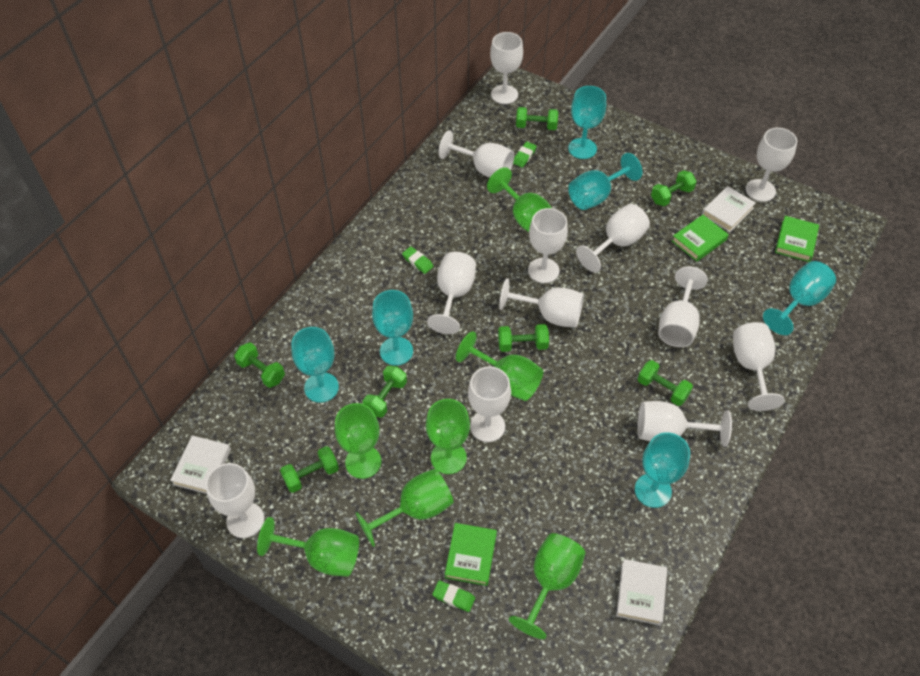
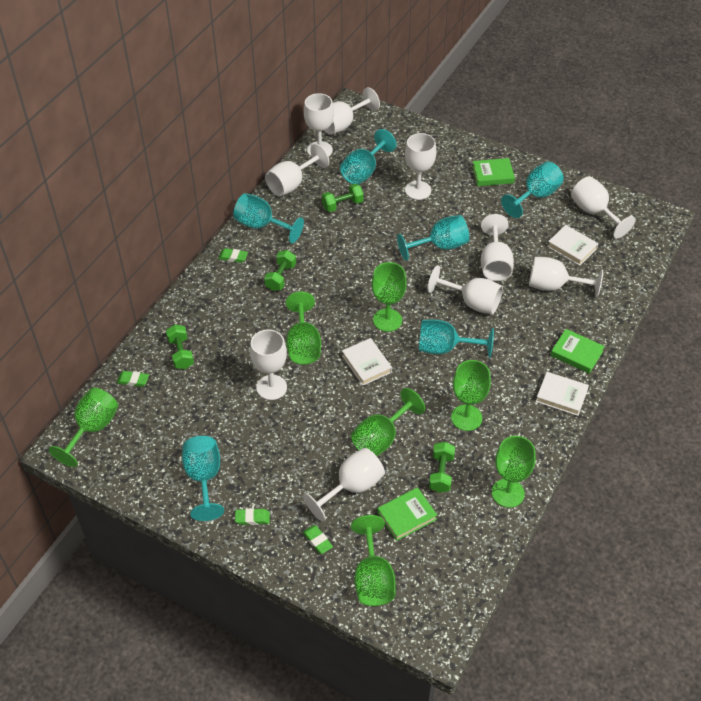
green dumbbell: 7 -> 4
green eraser: 3 -> 4
white goblet: 12 -> 10

